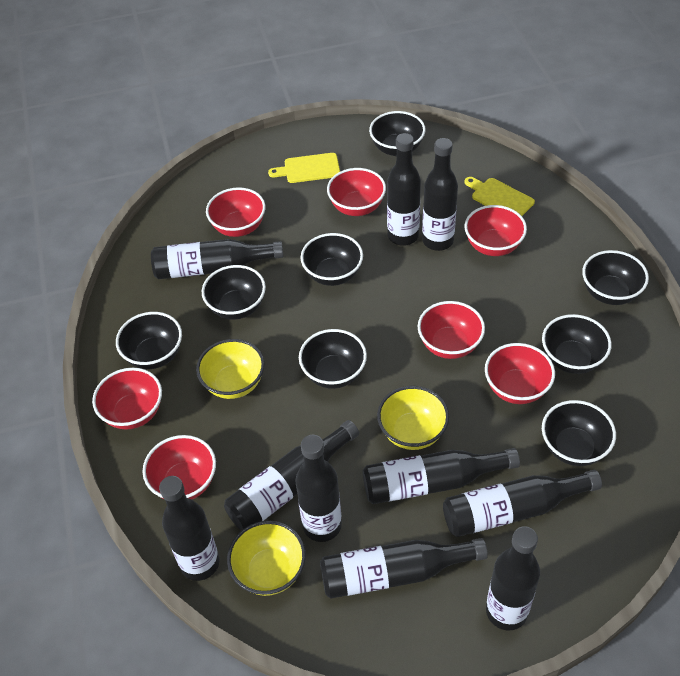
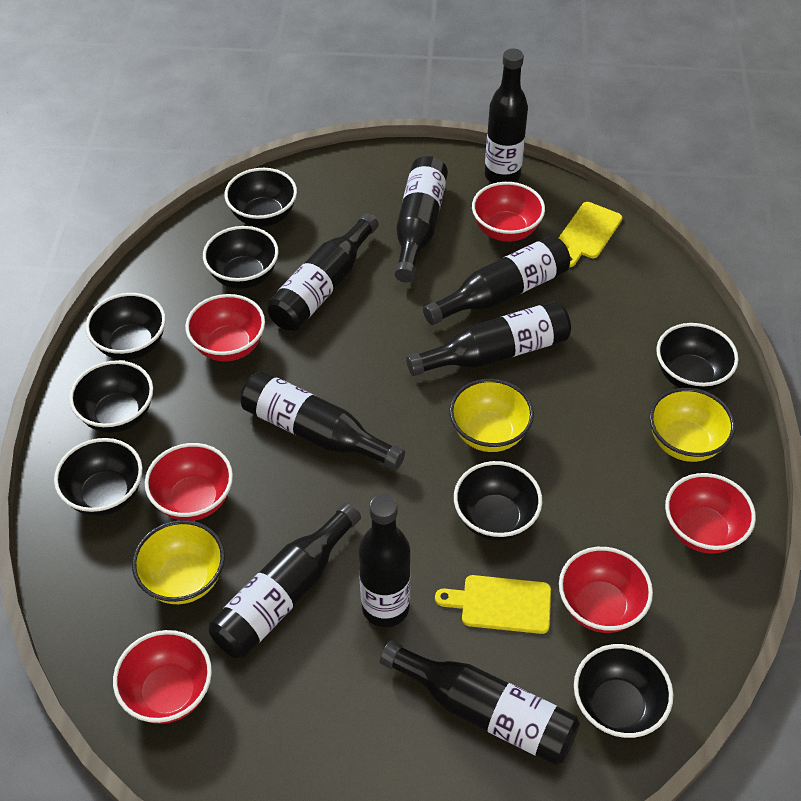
black bottle: 10 -> 9
red bowl: 7 -> 6

